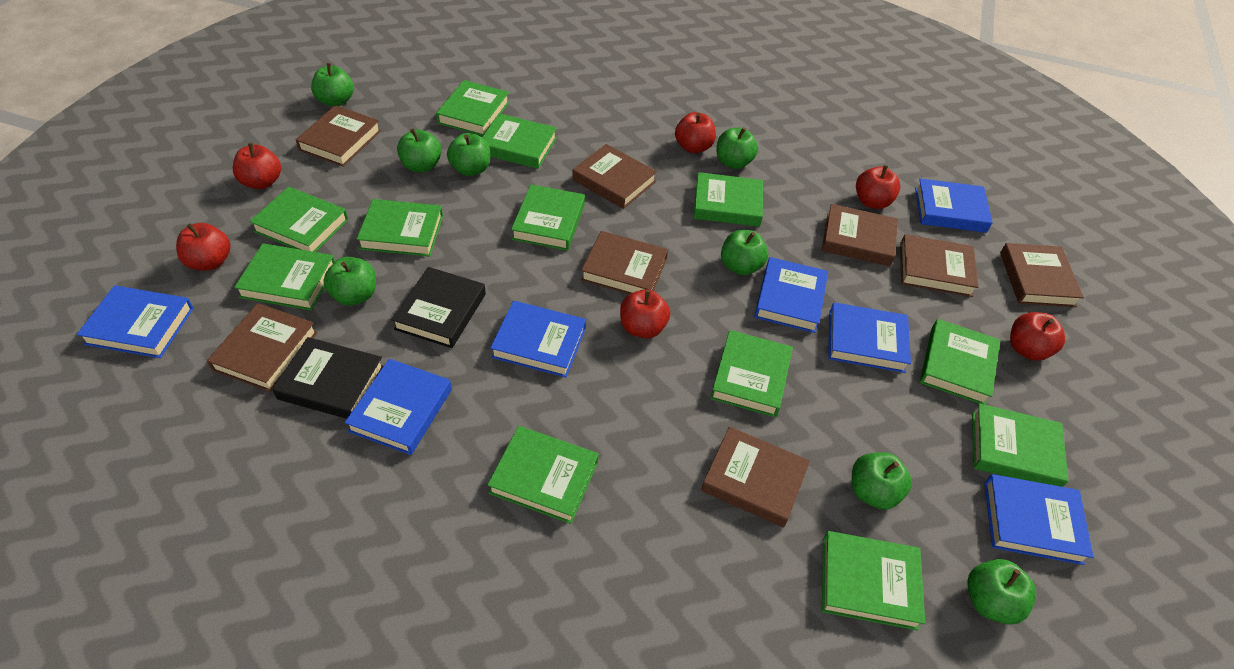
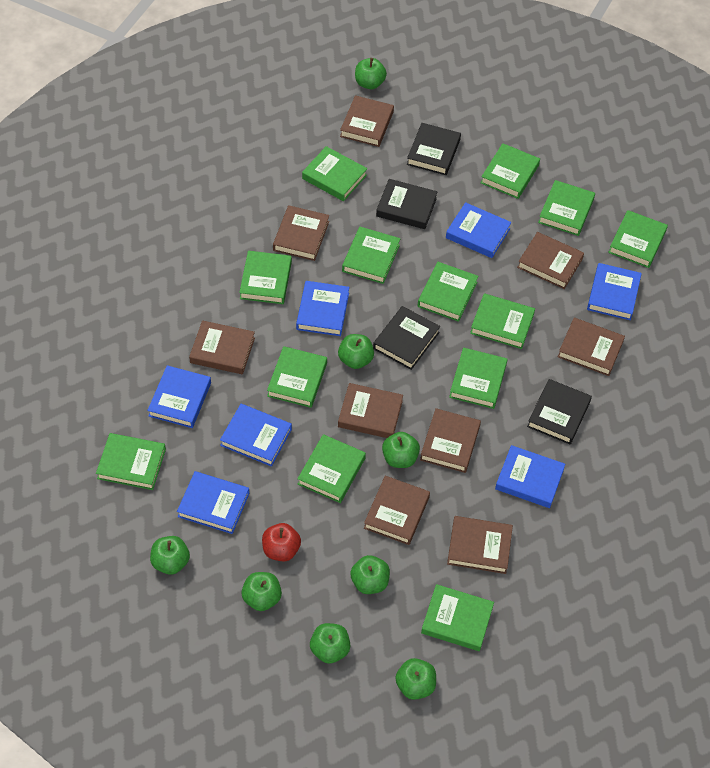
black book: 2 -> 4
brown book: 8 -> 9
green book: 12 -> 13
red apple: 6 -> 1

